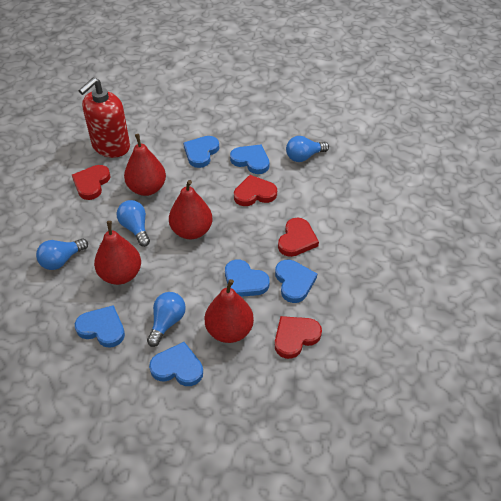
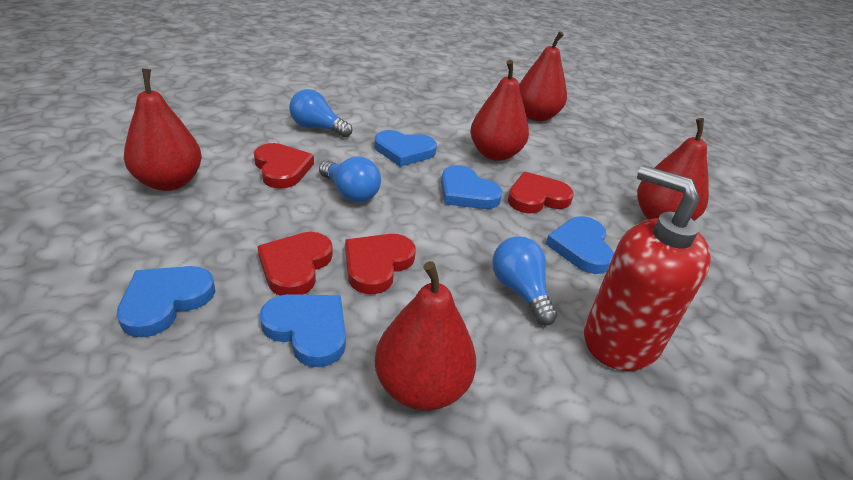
blue heart: 6 -> 5
blue light bulb: 4 -> 3
red pear: 4 -> 5

